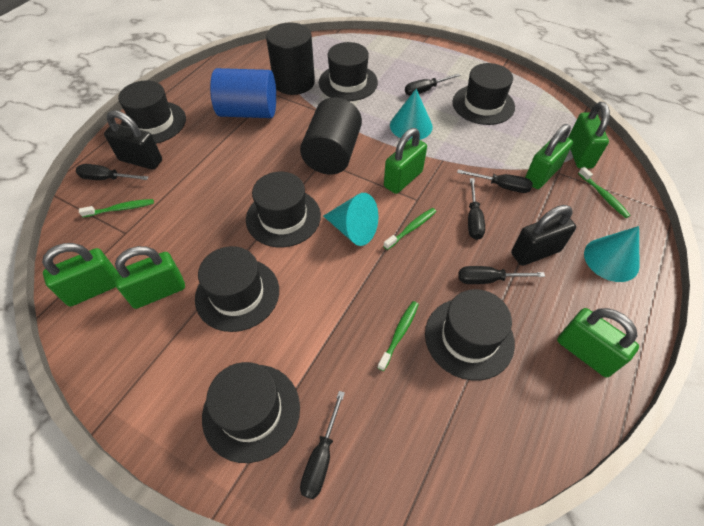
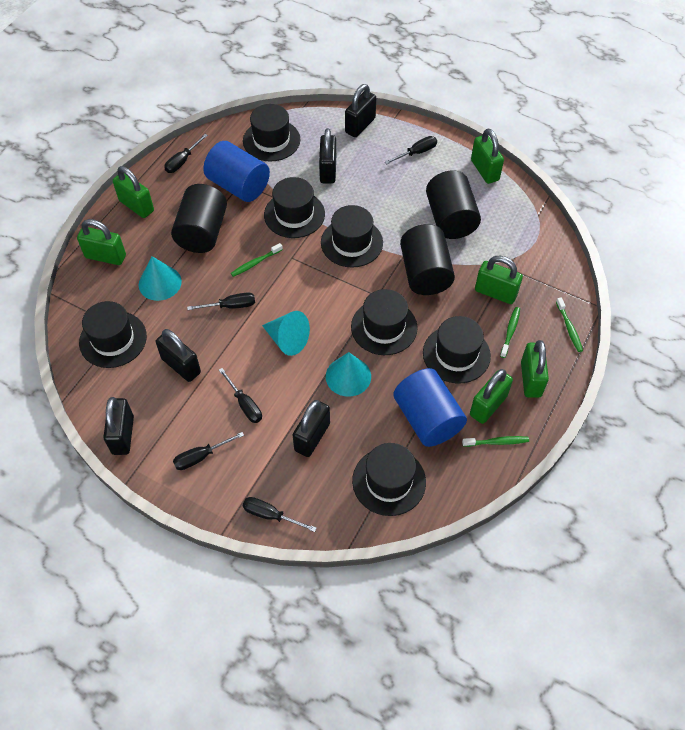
black cylinder: 2 -> 3
black padlock: 2 -> 5
blue cylinder: 1 -> 2

